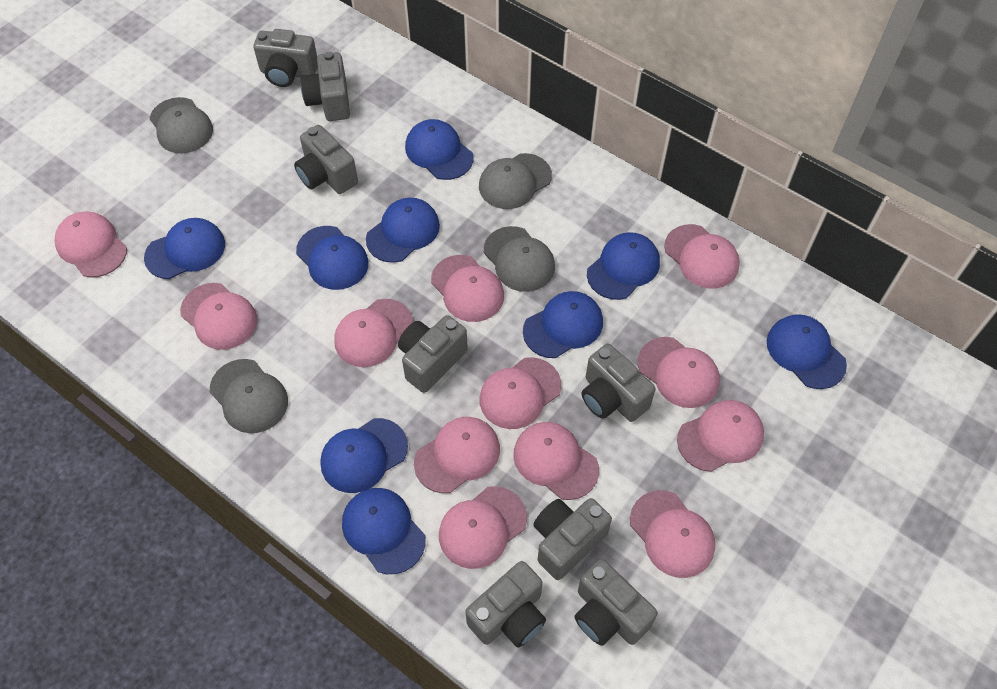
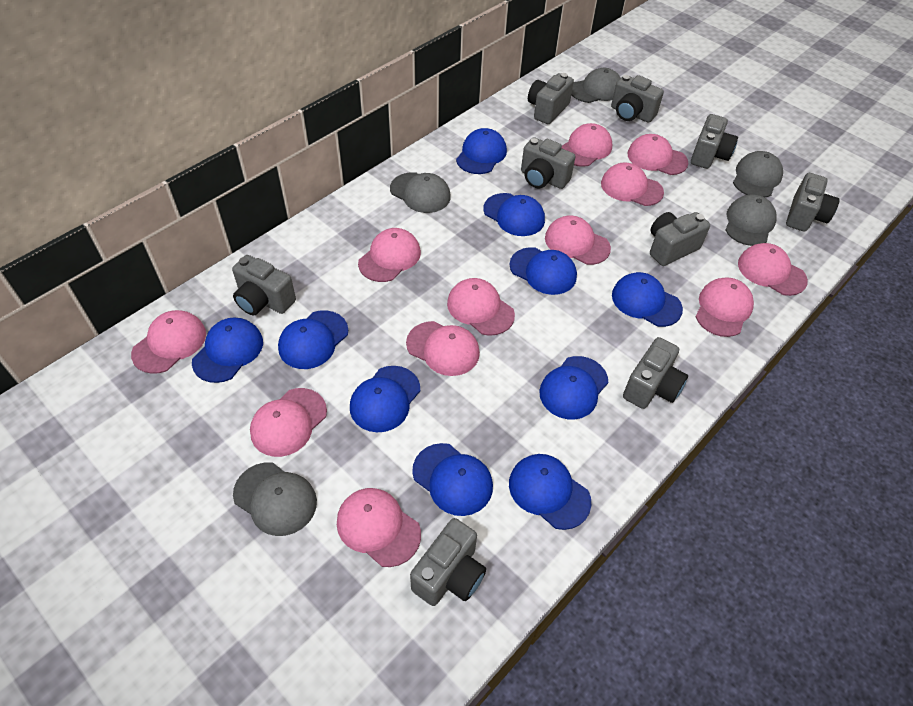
blue cap: 9 -> 10
grey camera: 8 -> 9
grey cap: 4 -> 5

